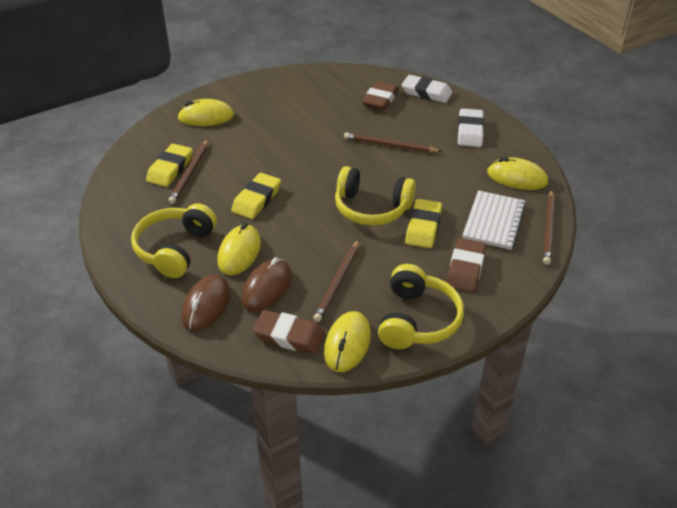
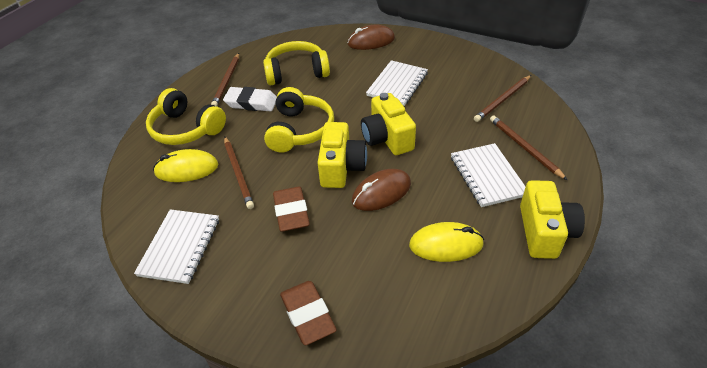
brown eraser: 3 -> 2
white eraser: 2 -> 1
white notebook: 1 -> 3
yellow camera: 0 -> 3
yellow eraser: 3 -> 0
yellow mouse: 4 -> 2

